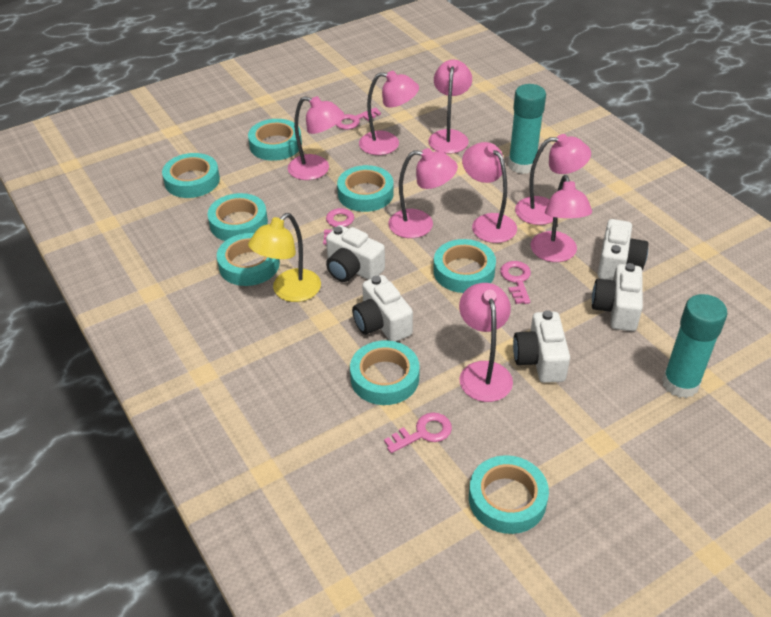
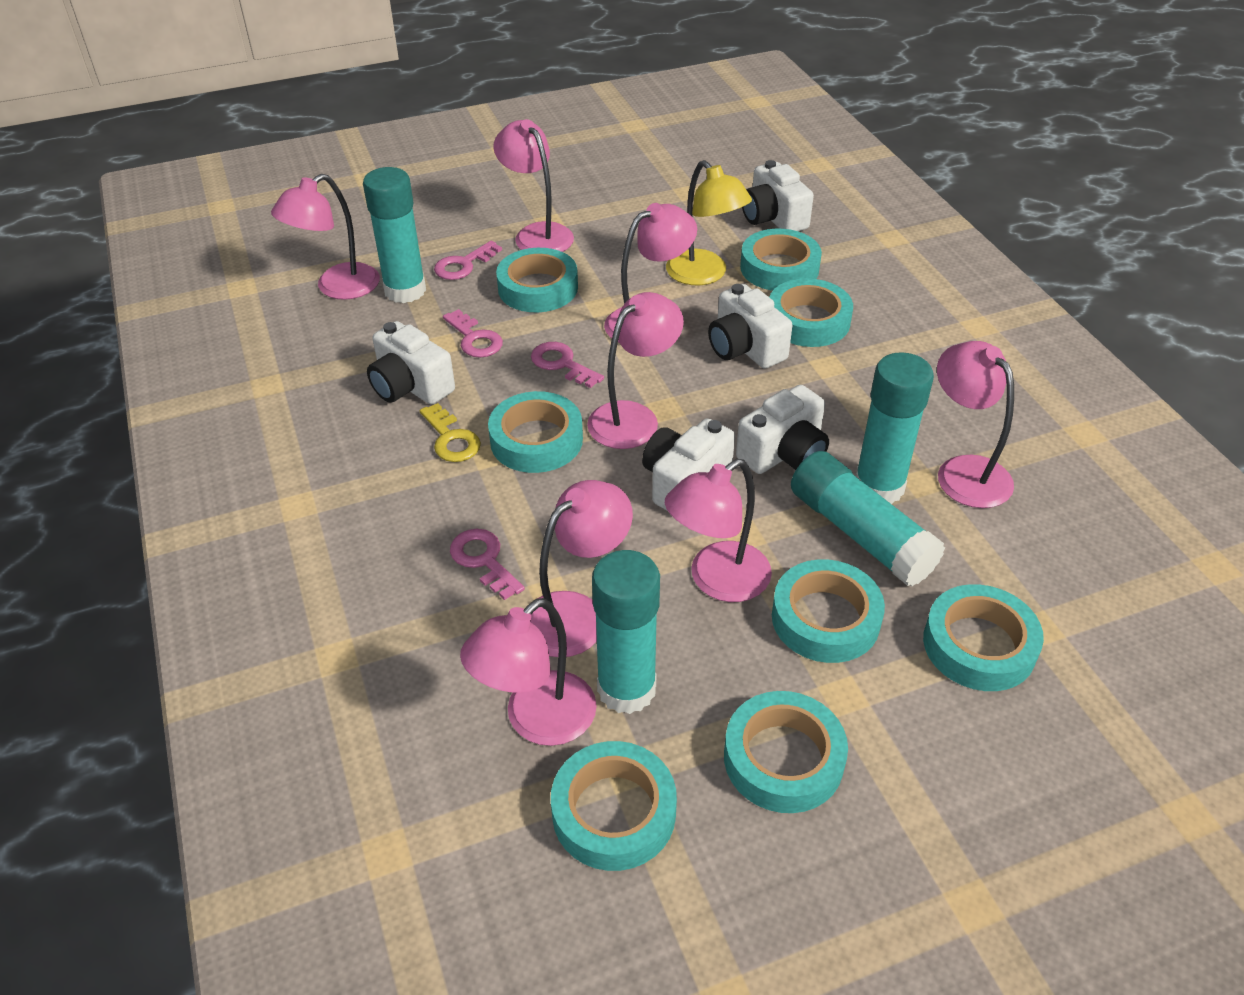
turquoise glue stick: 2 -> 4
yellow key: 0 -> 1

